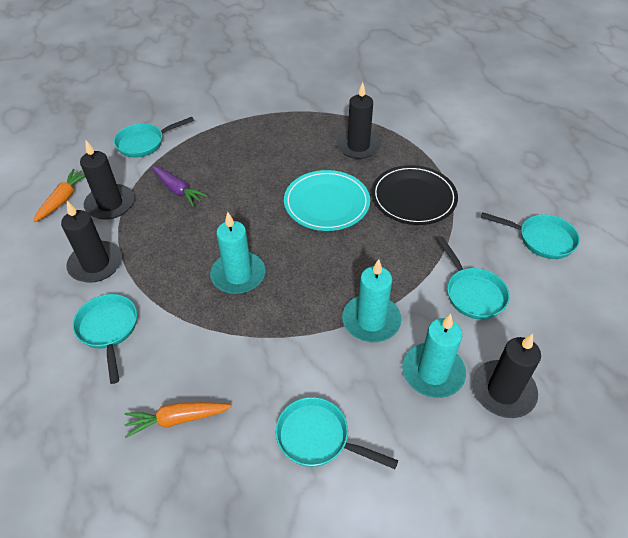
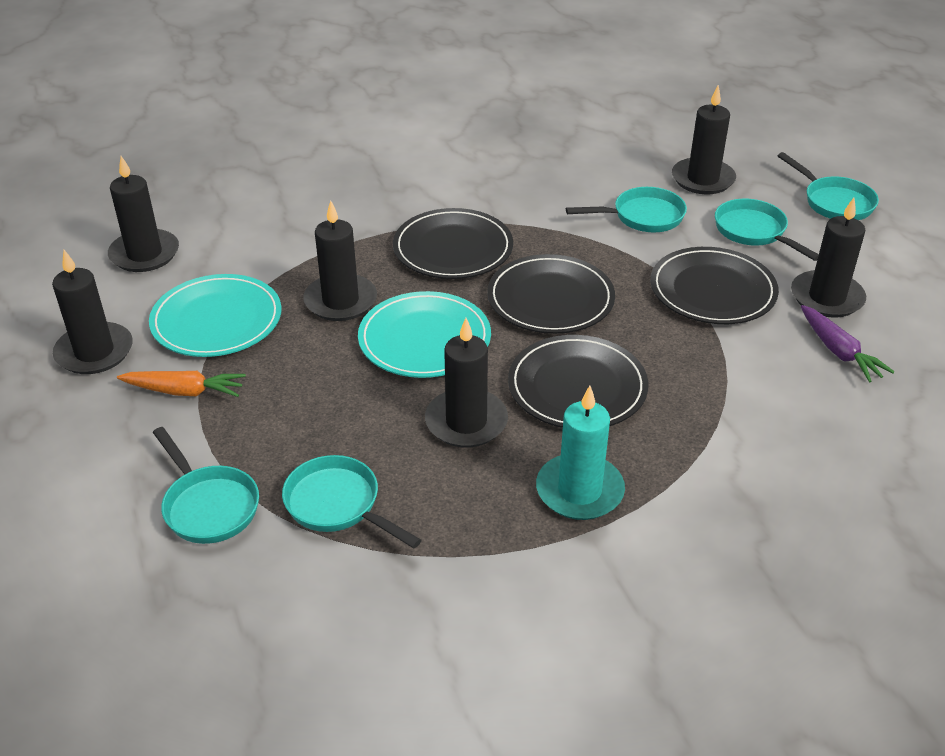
black candle: 4 -> 6
black plate: 1 -> 4
orange carrot: 2 -> 1
turquoise candle: 3 -> 1
turquoise plate: 1 -> 2

